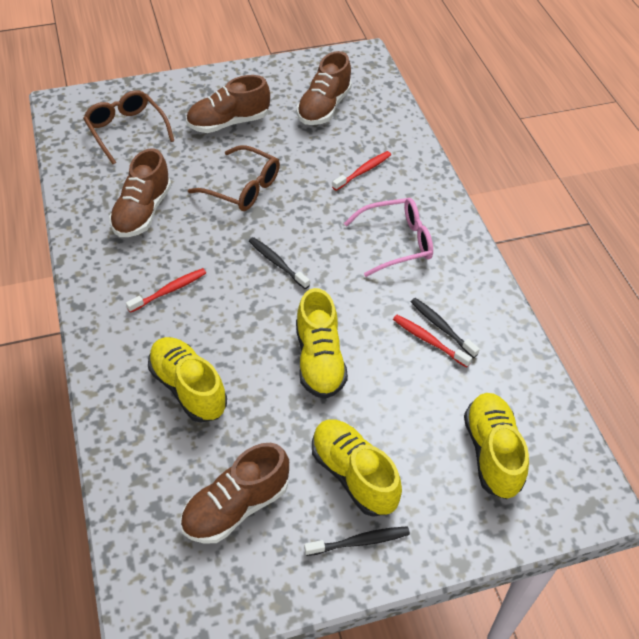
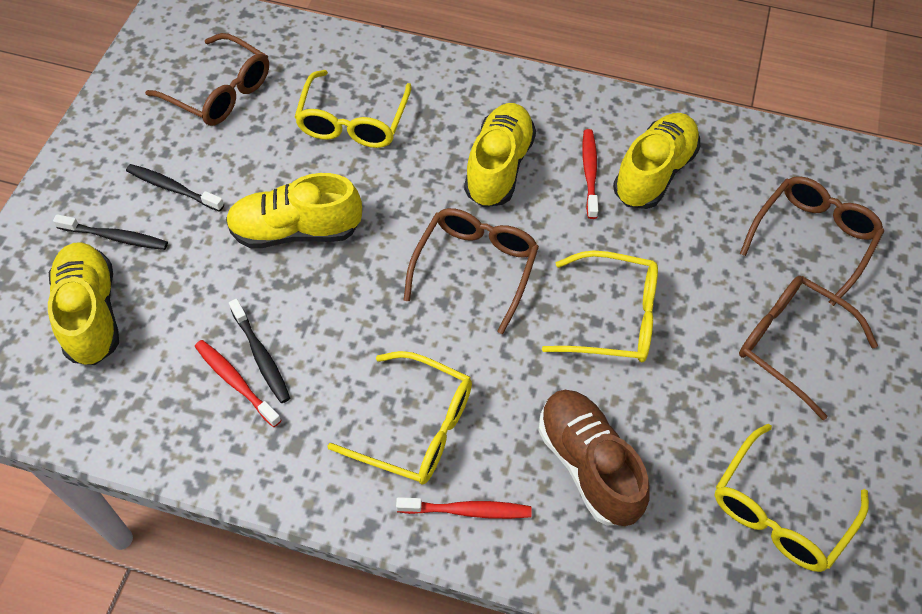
brown glasses: 2 -> 4
brown shoe: 4 -> 1
pink glasses: 1 -> 0
yellow glasses: 0 -> 4

